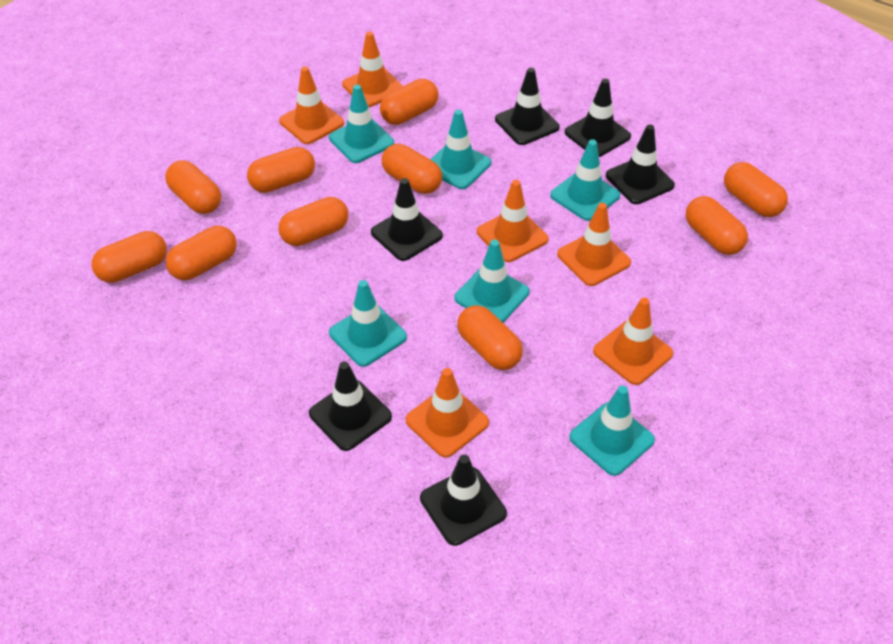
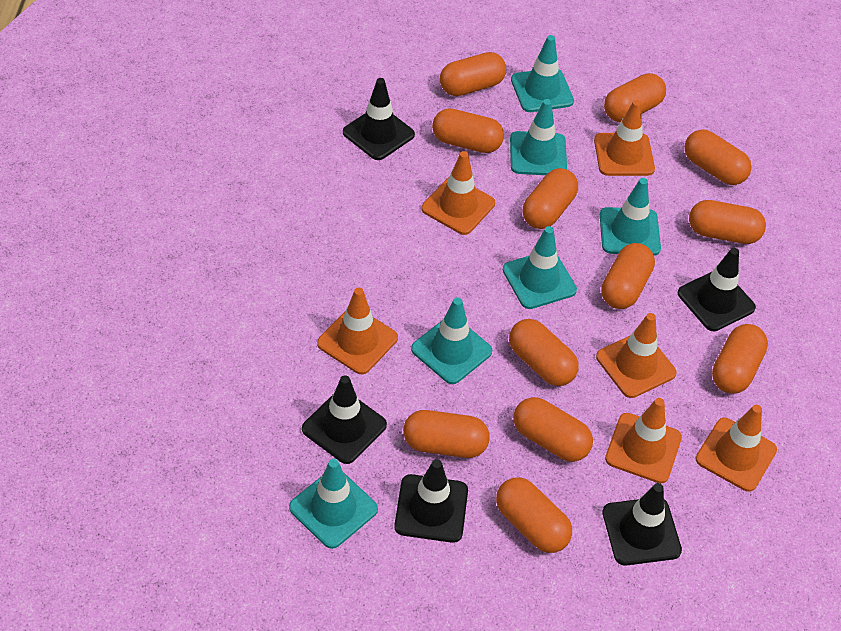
black traffic cone: 6 -> 5
orange capsule: 10 -> 12

